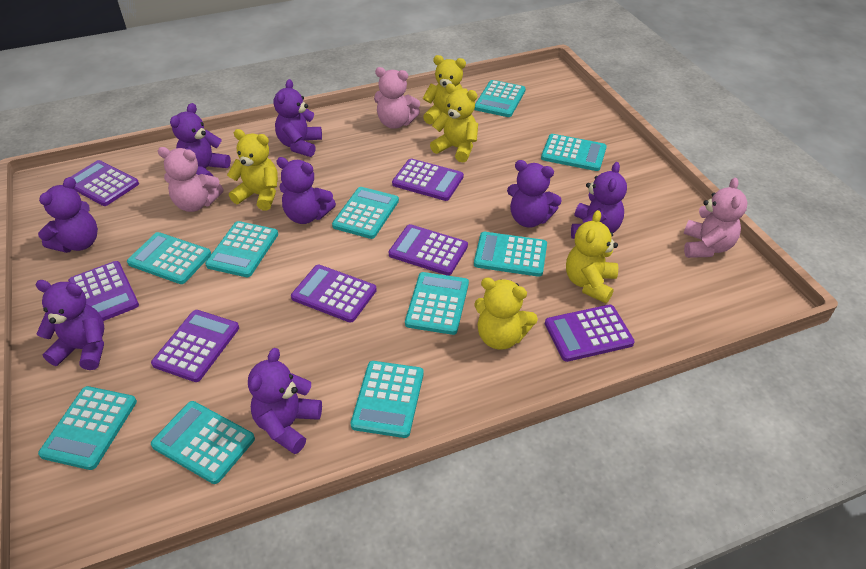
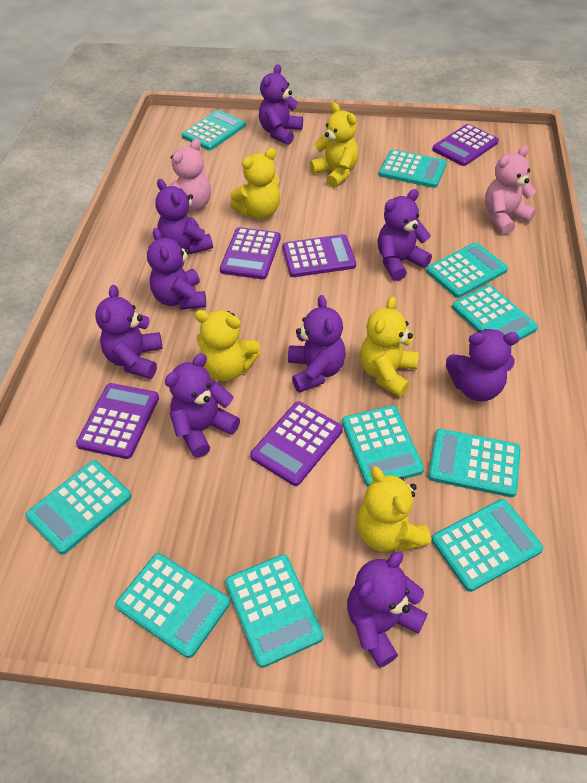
pink teddy bear: 3 -> 2
purple calculator: 7 -> 5
purple teddy bear: 8 -> 9

